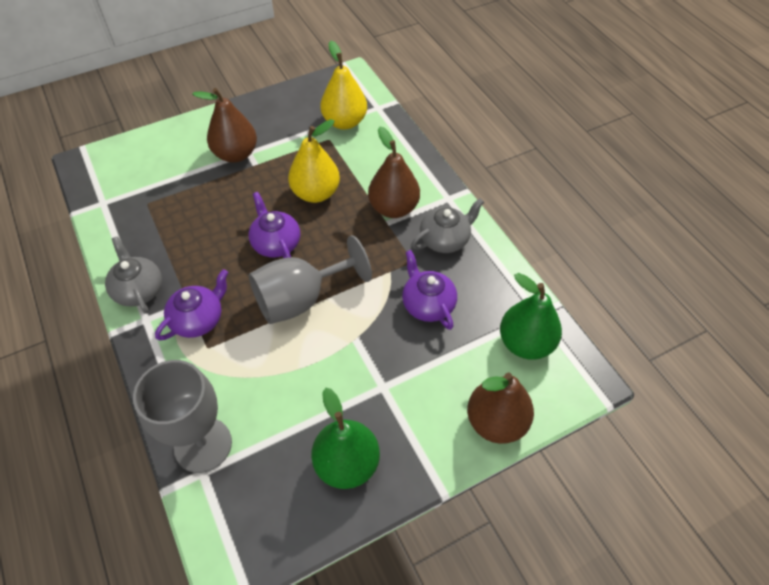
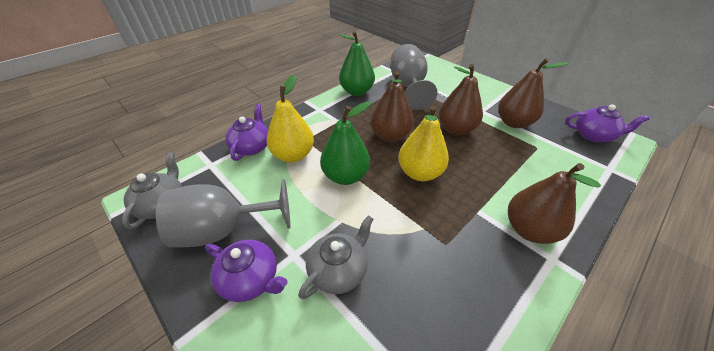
brown pear: 3 -> 4

